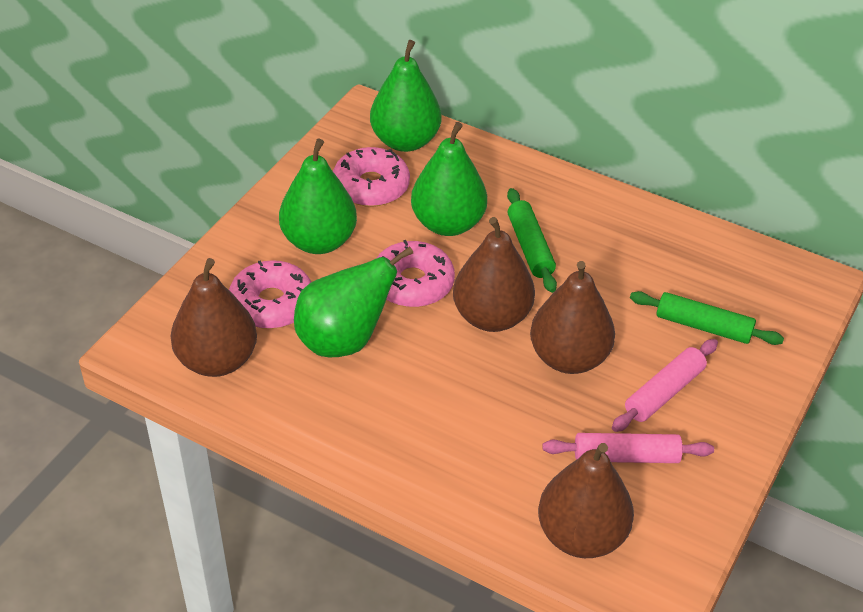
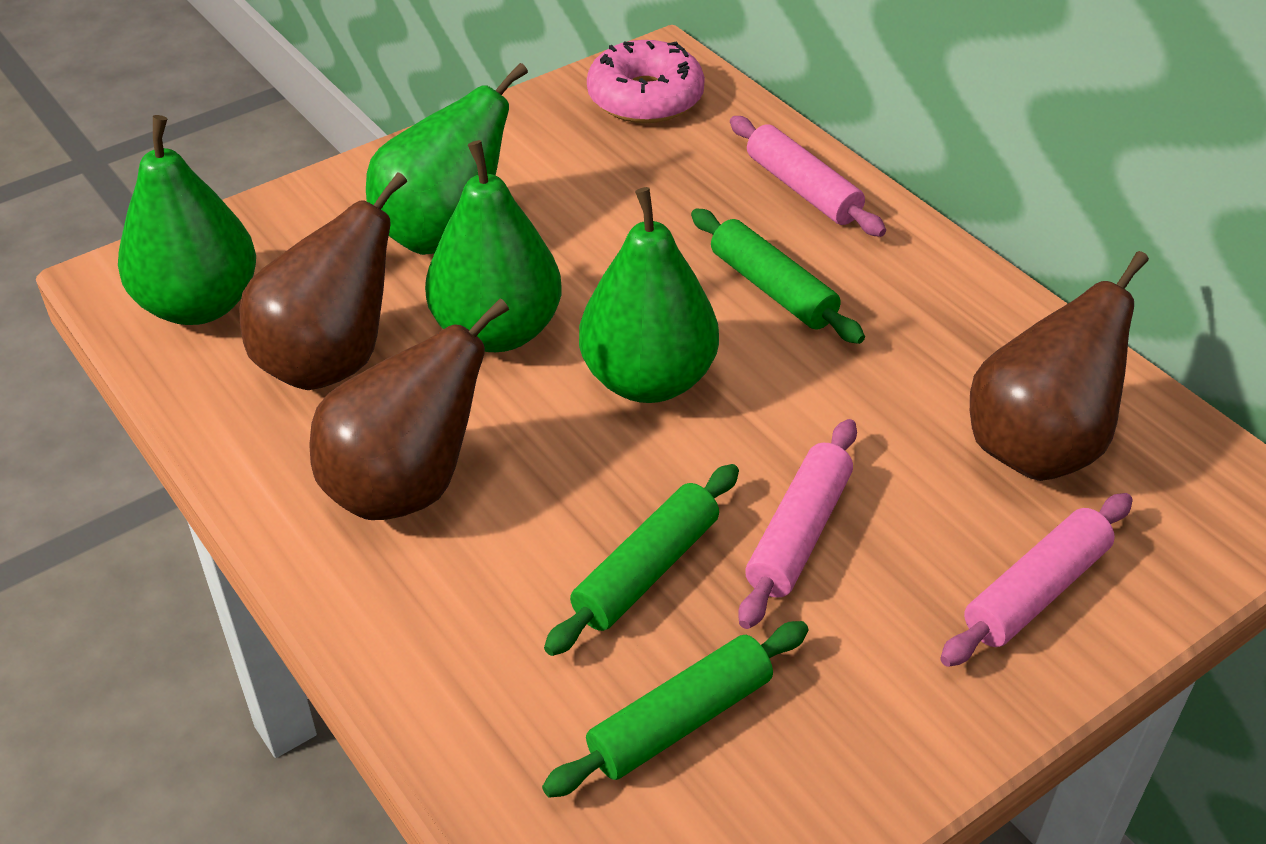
brown pear: 4 -> 3
green rolling pin: 2 -> 3
pink donut: 3 -> 1
pink rolling pin: 2 -> 3

